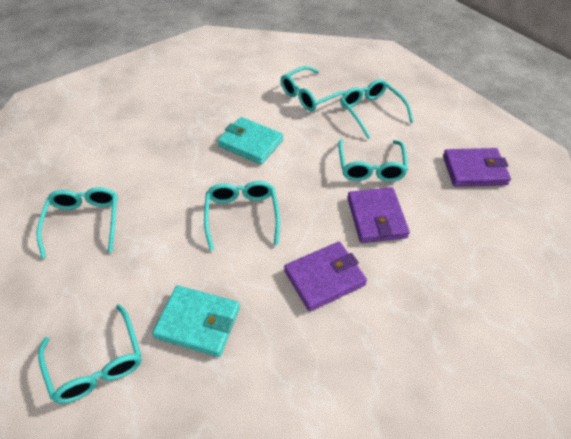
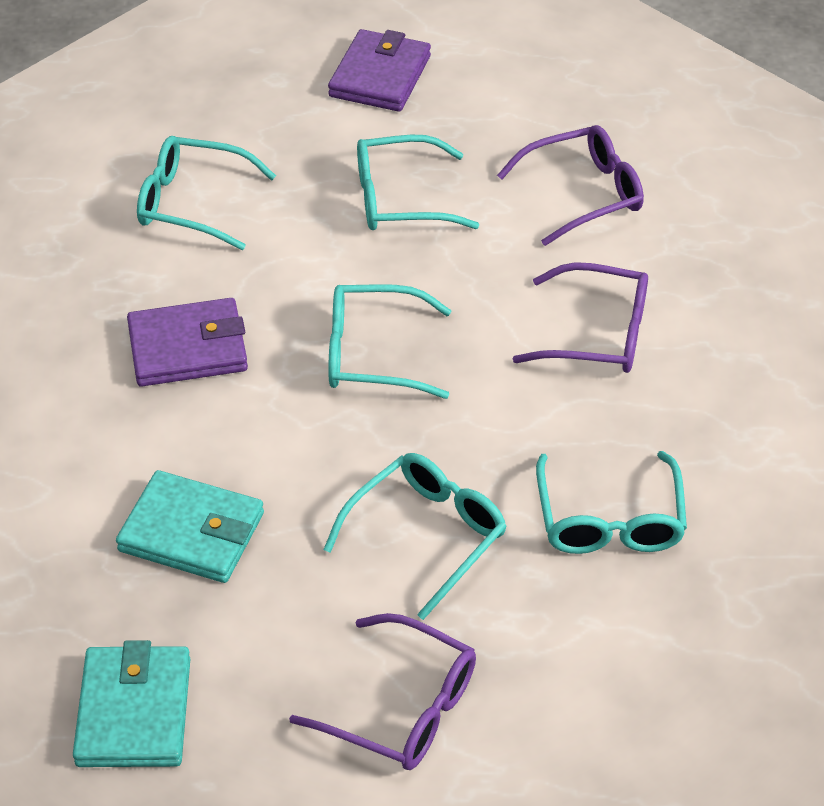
purple glasses: 0 -> 3
purple wallet: 3 -> 2
turquoise glasses: 6 -> 5

